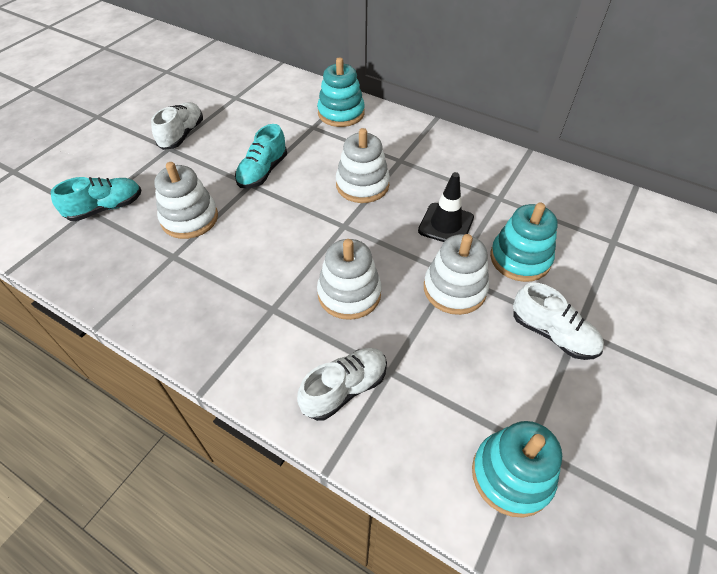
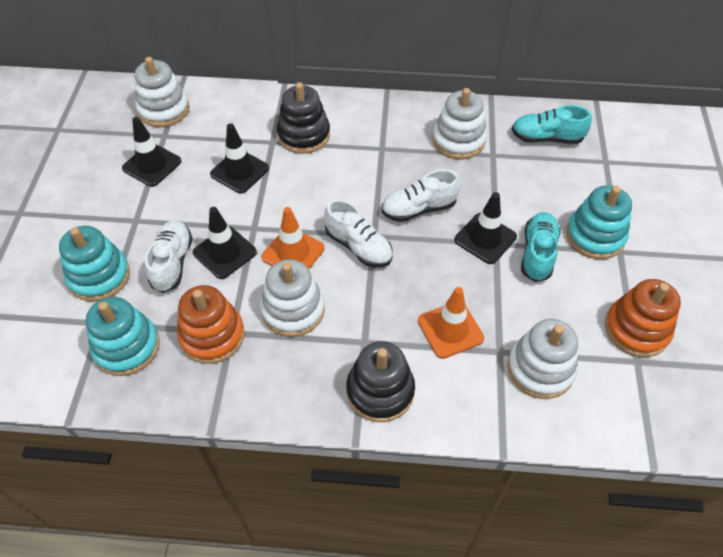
black stacking toy: 0 -> 2
black traffic cone: 1 -> 4
orange stacking toy: 0 -> 2
orange traffic cone: 0 -> 2

